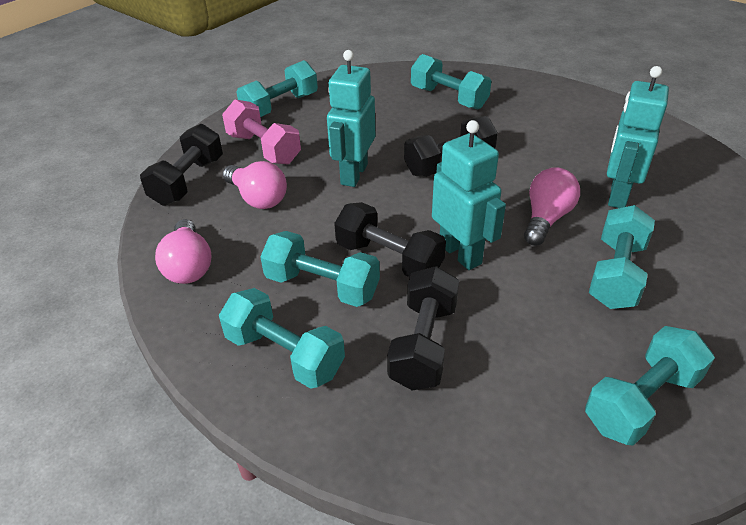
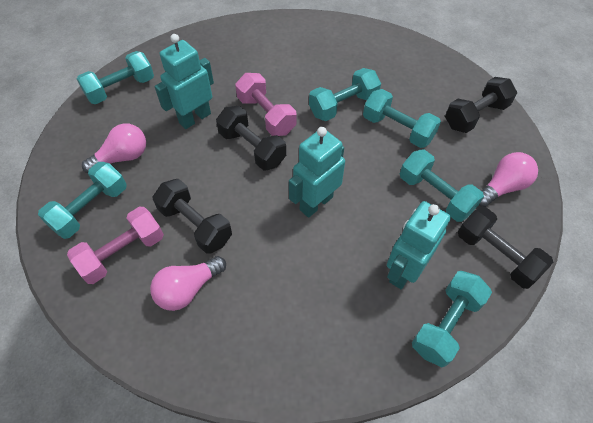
pink dumbbell: 1 -> 2

